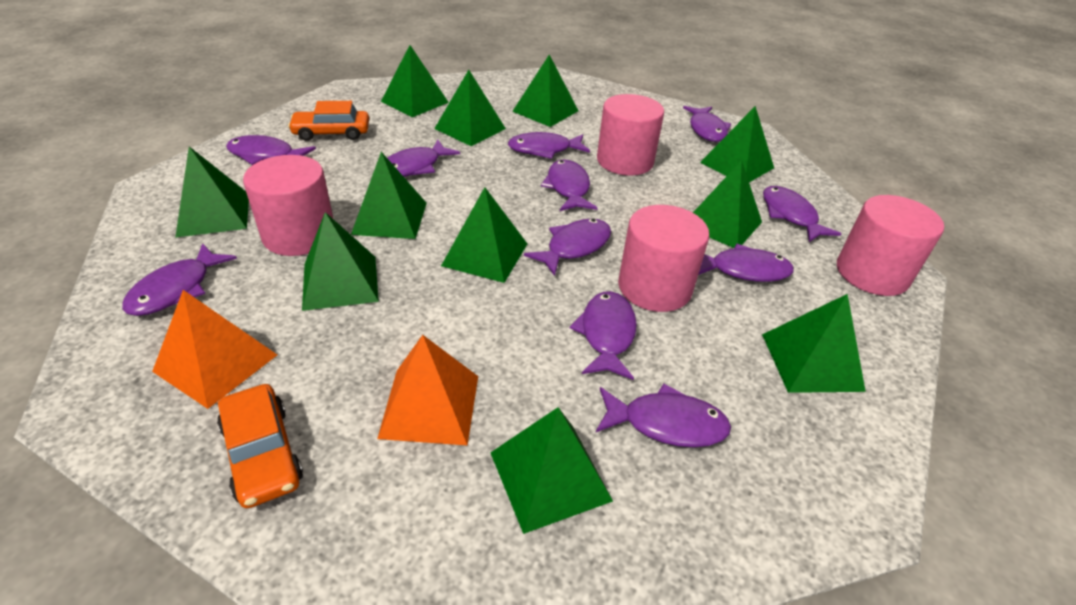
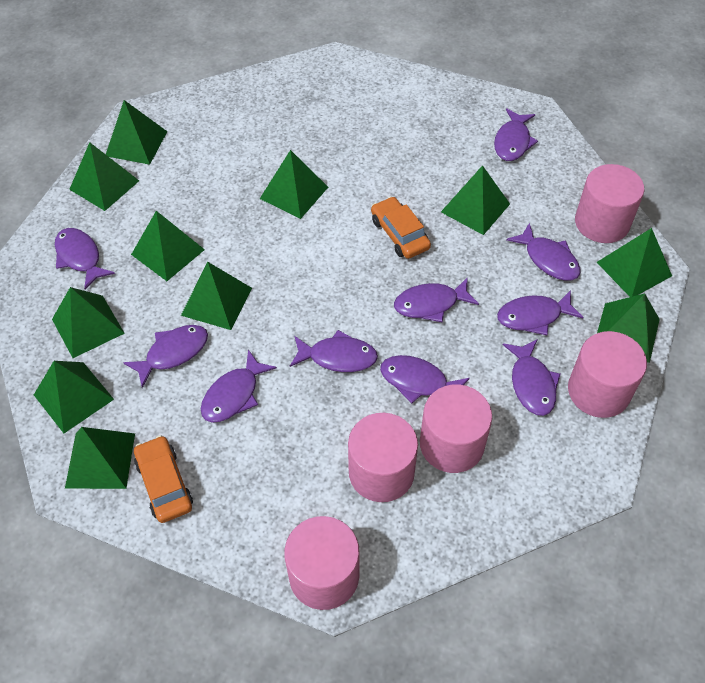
orange pyramid: 2 -> 0
pink cylinder: 4 -> 5
purple fish: 11 -> 10

